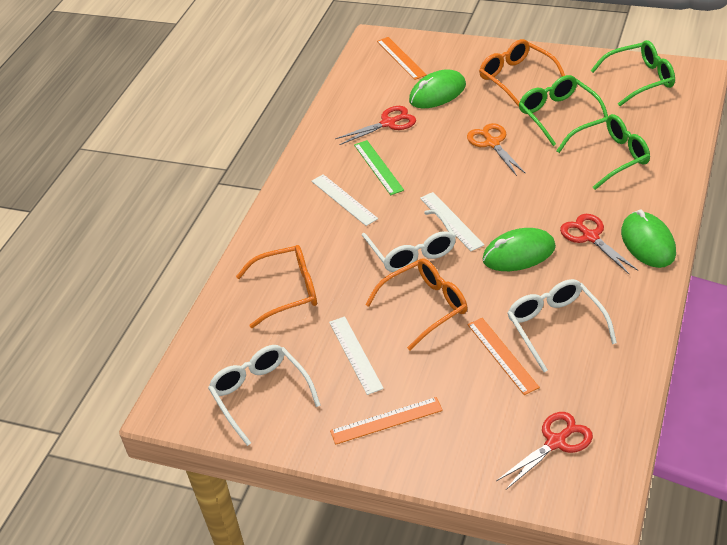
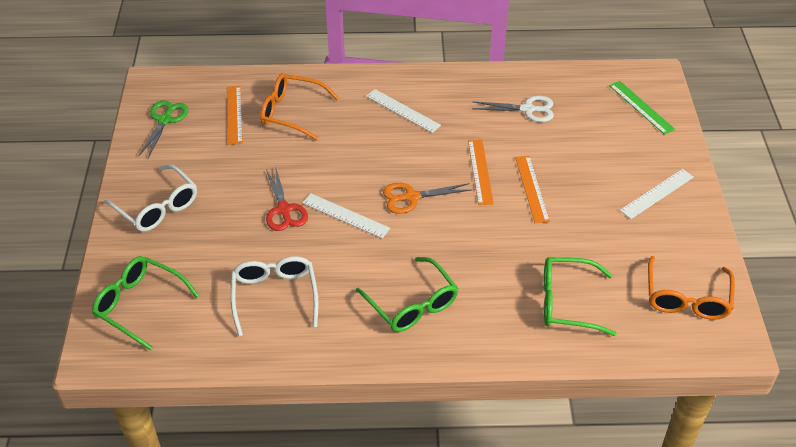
green mouse: 3 -> 0
green scissors: 0 -> 1
orange glasses: 3 -> 2
red scissors: 3 -> 1
white glasses: 3 -> 2
white scissors: 0 -> 1

